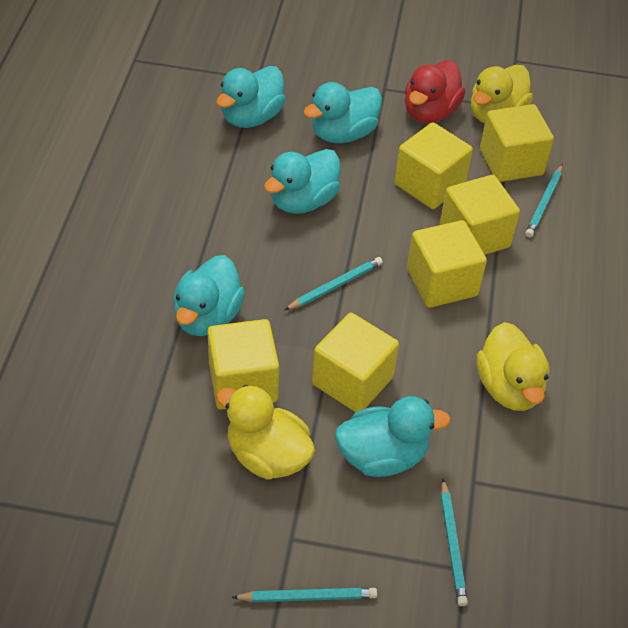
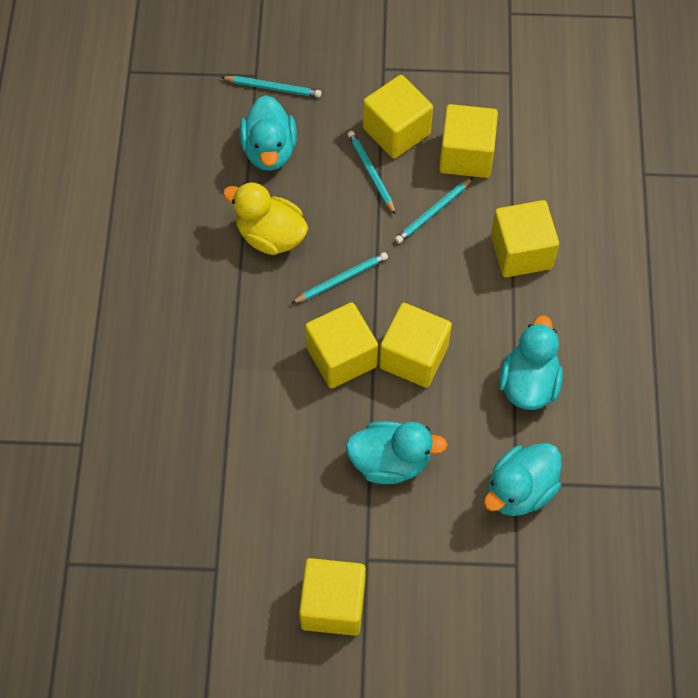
red duck: 1 -> 0
turquoise duck: 5 -> 4
yellow duck: 3 -> 1

